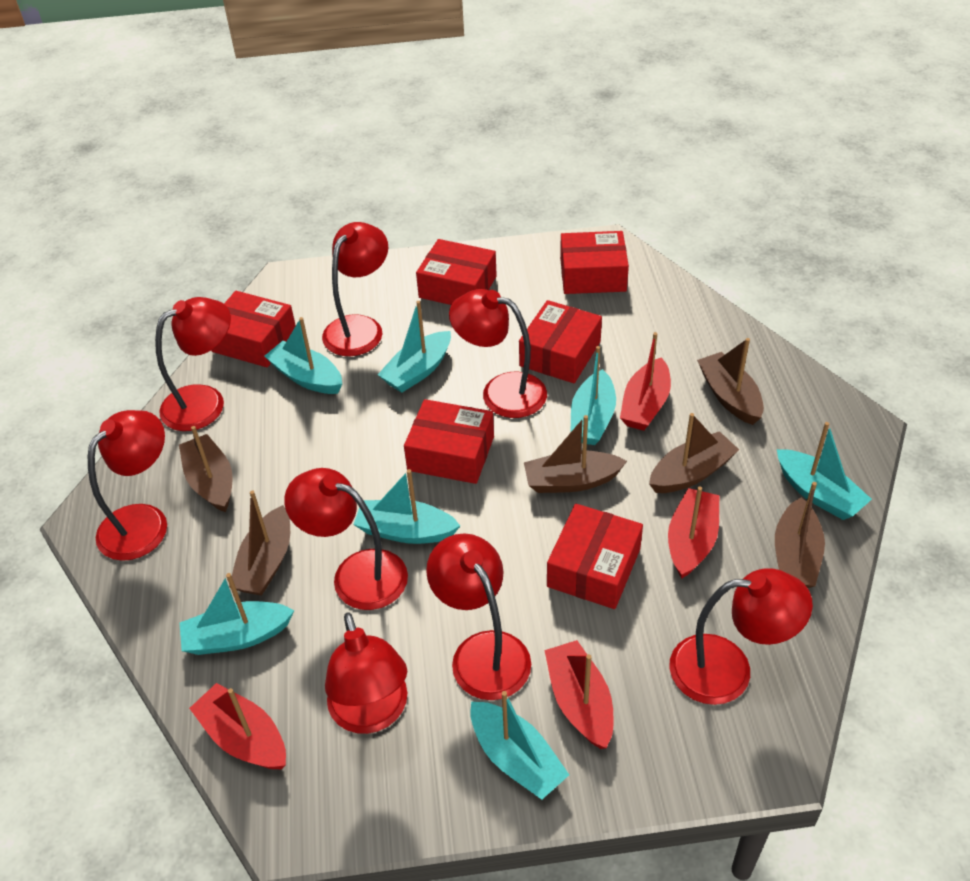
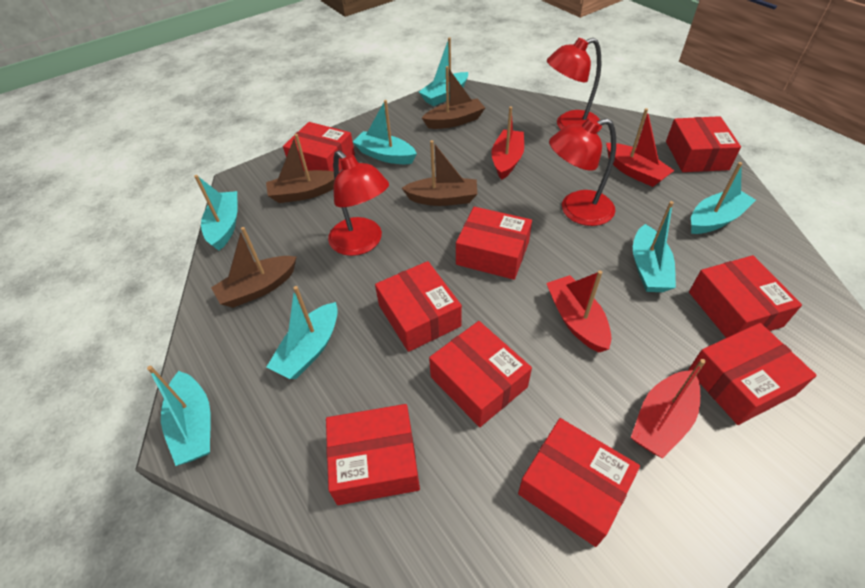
brown boat: 6 -> 4
red box: 6 -> 9
red lamp: 8 -> 3

